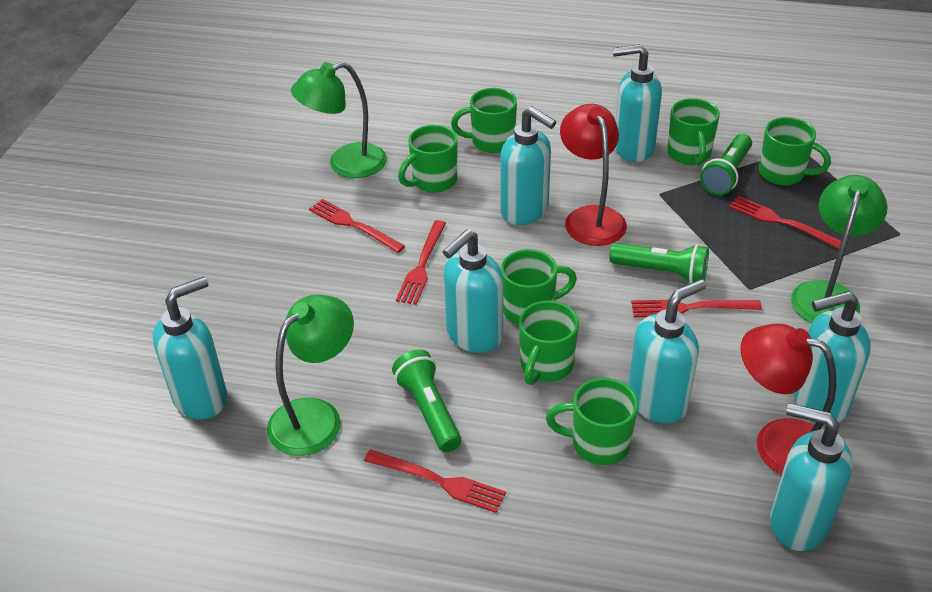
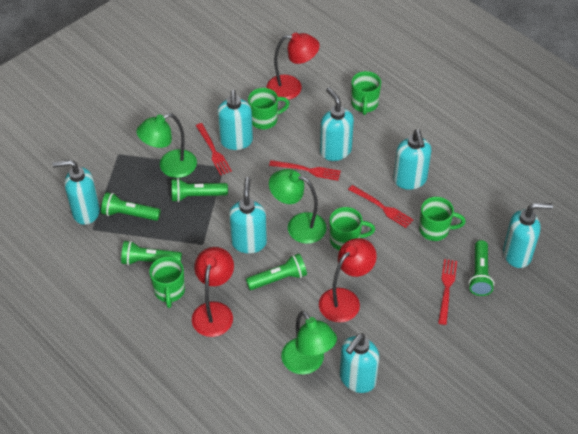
green flashlight: 3 -> 5
green mug: 7 -> 5
red fork: 5 -> 4
red lamp: 2 -> 3

